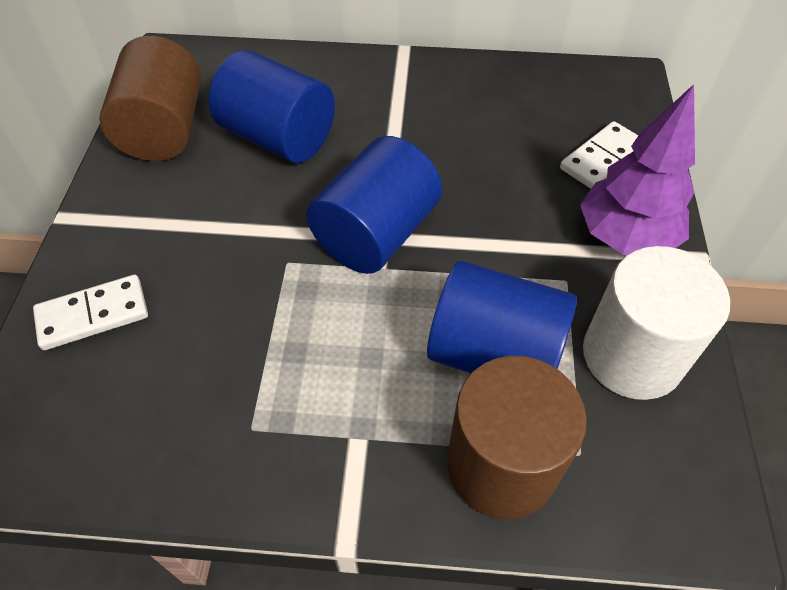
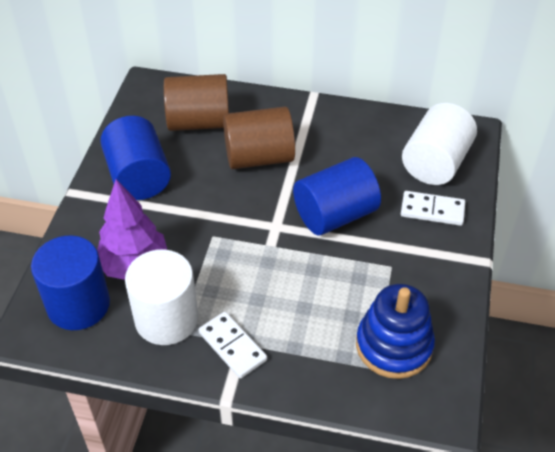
blue stacking toy: 0 -> 1
white cylinder: 1 -> 2

